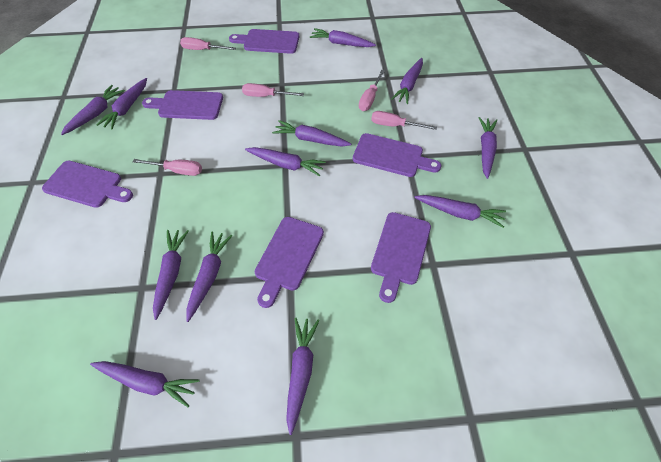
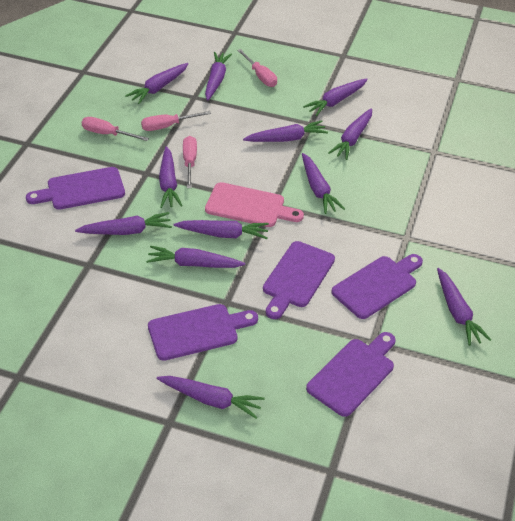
pink cutting board: 0 -> 1
pink screwdriver: 5 -> 4
purple cutting board: 6 -> 5

